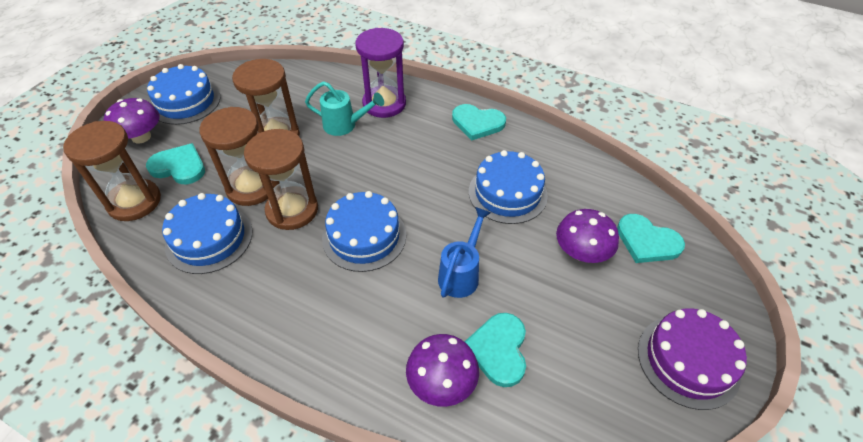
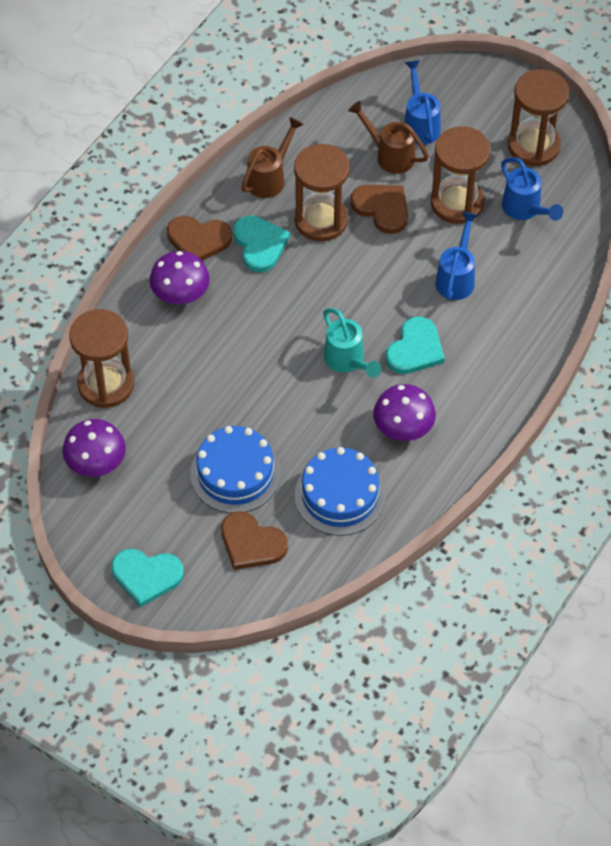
blue cake: 4 -> 2
blue watering can: 1 -> 3
brown heart: 0 -> 3
brown watering can: 0 -> 2
purple cake: 1 -> 0
purple hourglass: 1 -> 0
turquoise heart: 4 -> 3

